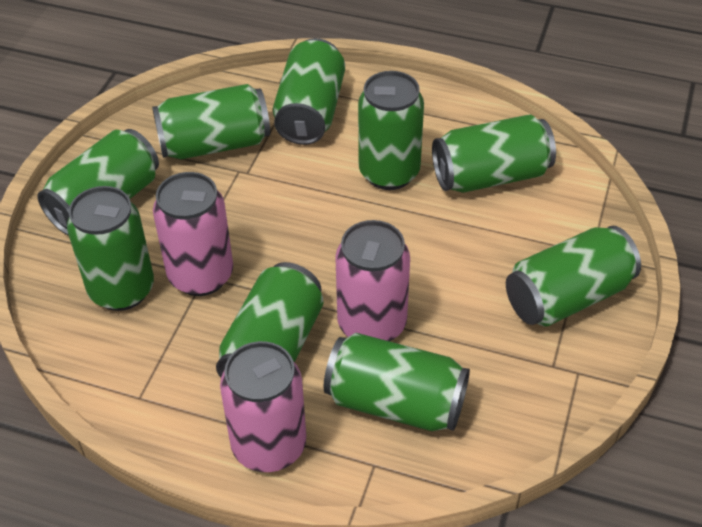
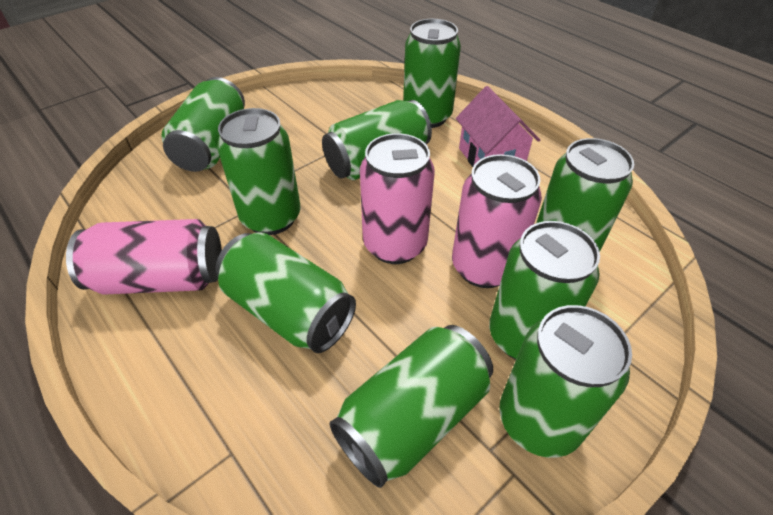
pink house: 0 -> 1

